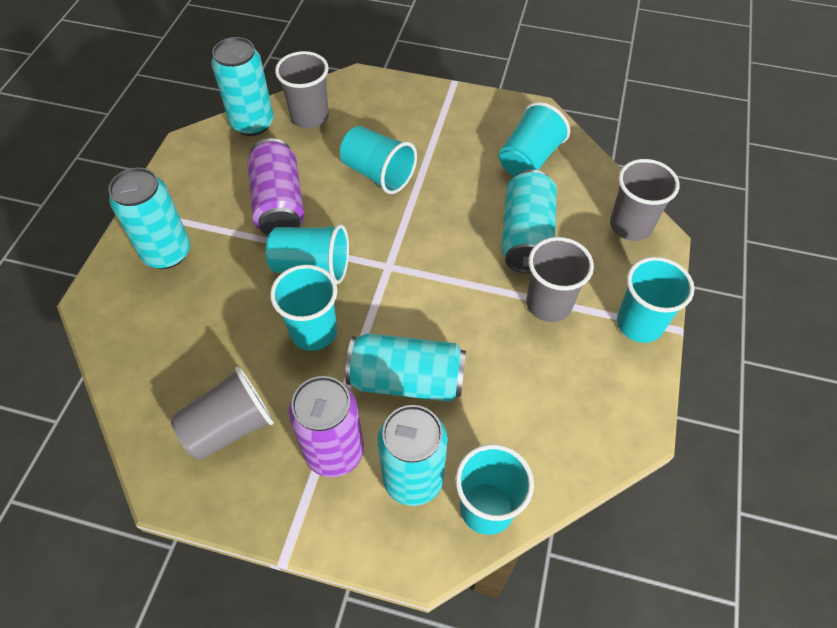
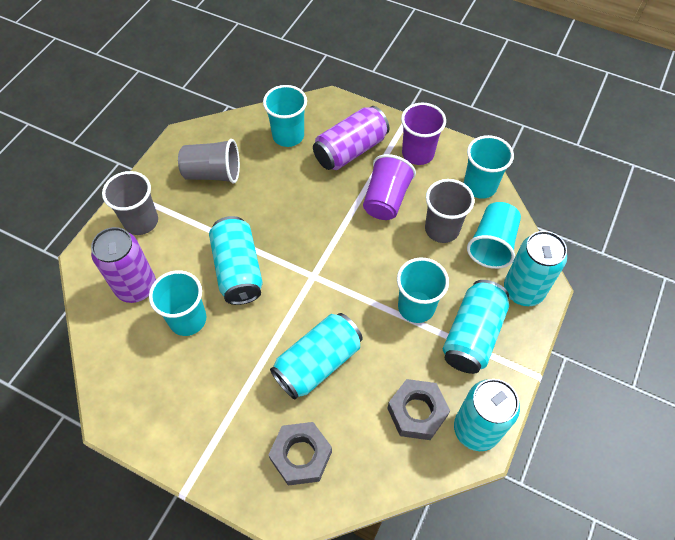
grey cup: 4 -> 3
grey nut: 0 -> 2
purple cup: 0 -> 2
turquoise cup: 6 -> 5

